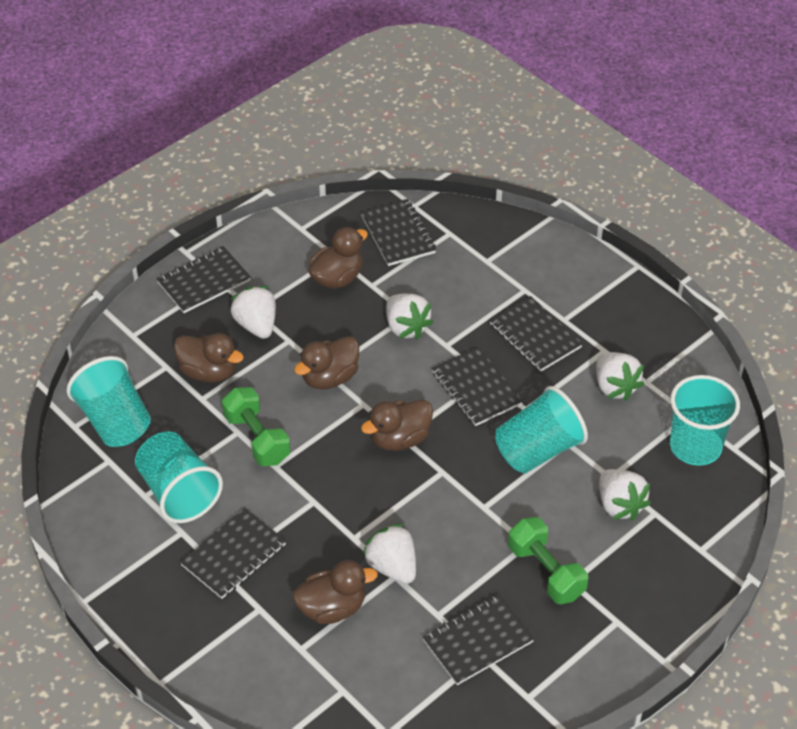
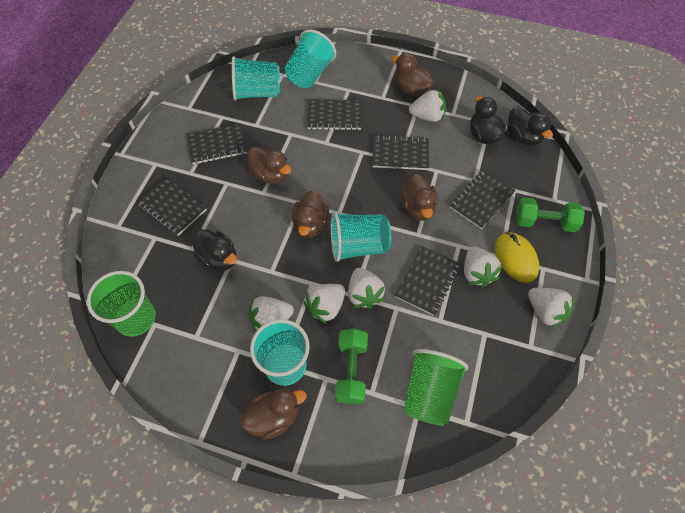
black duck: 0 -> 3
green cup: 0 -> 2
white strawberry: 5 -> 6
yellow mouse: 0 -> 1

